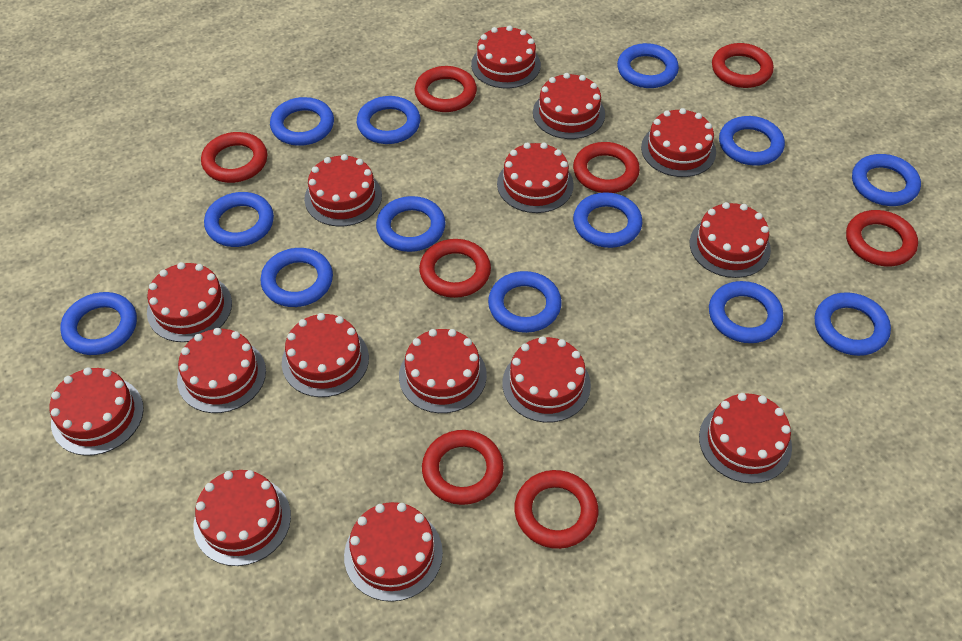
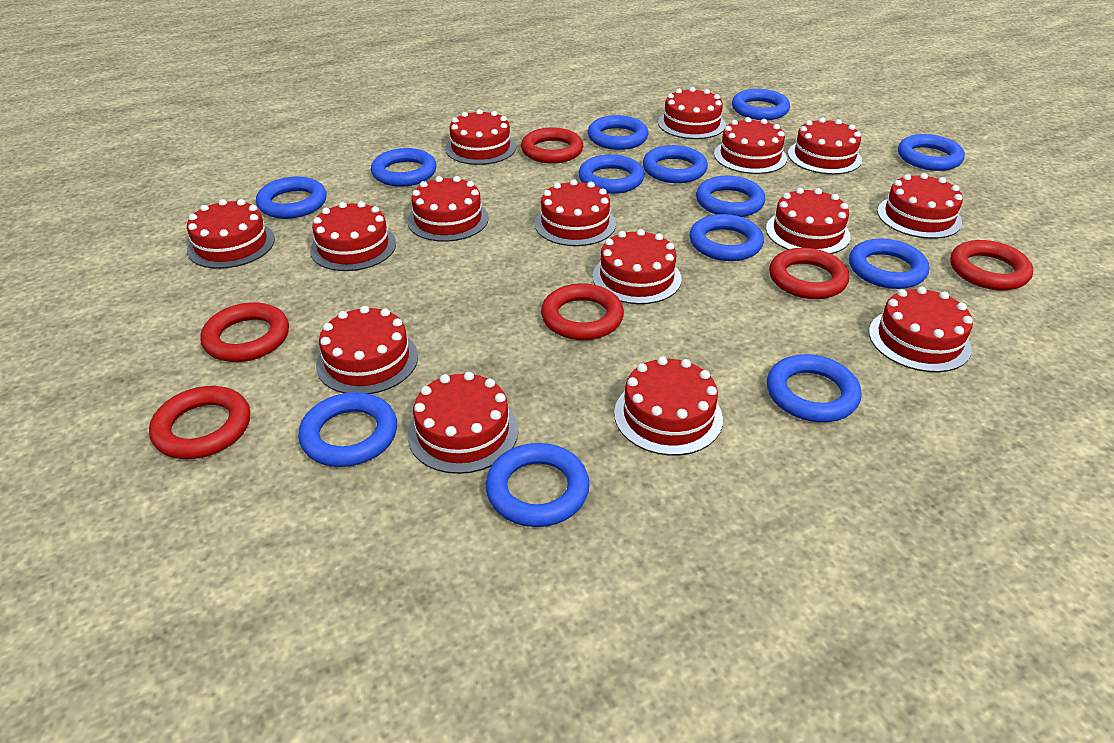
red ring: 8 -> 6

